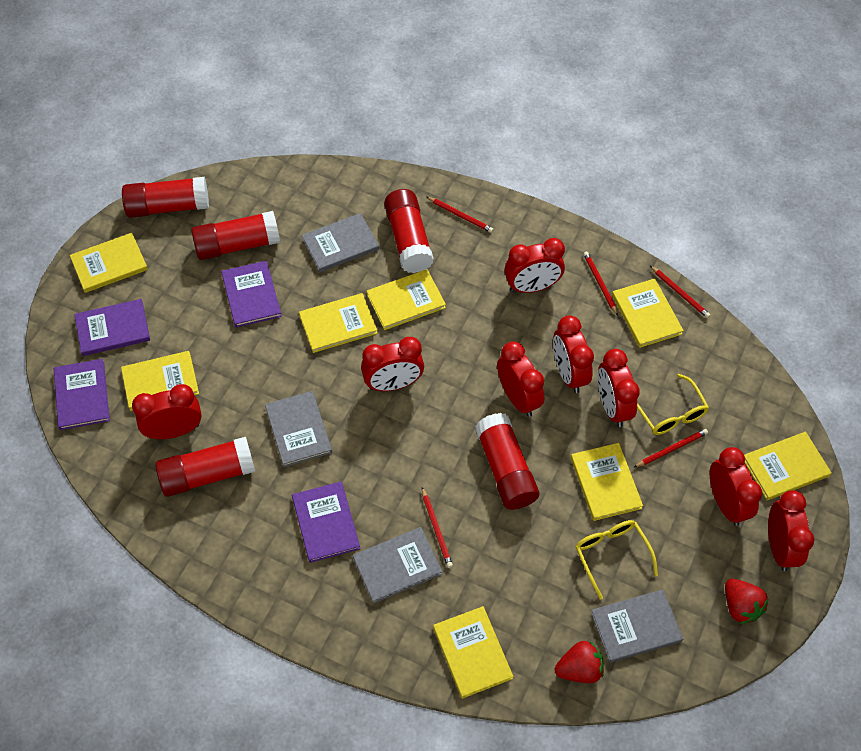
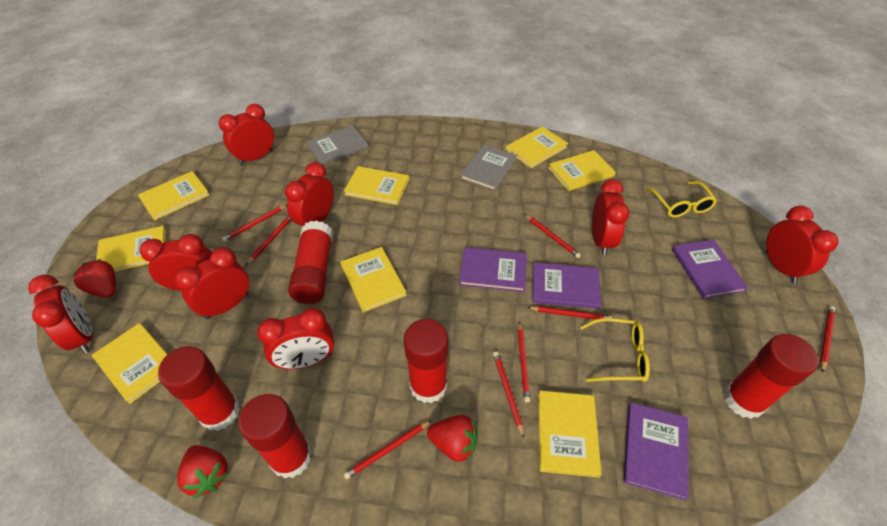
grey book: 4 -> 2
red pencil: 5 -> 8
red strawberry: 2 -> 3

